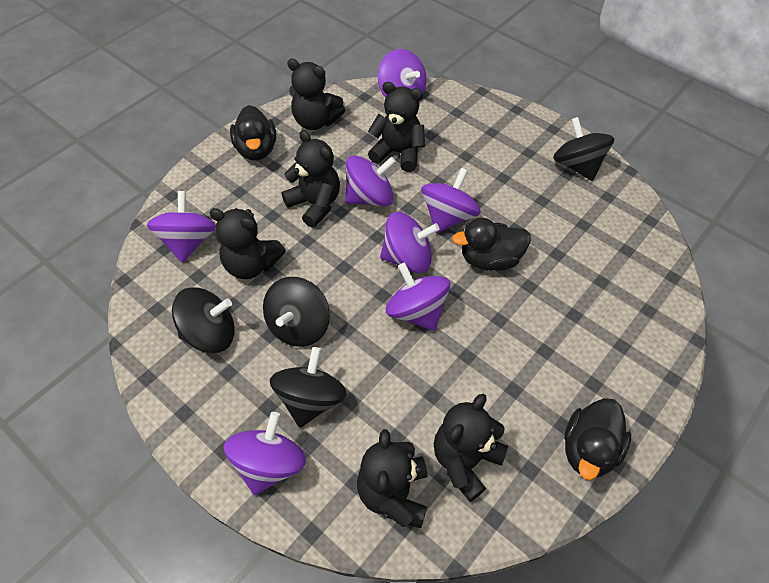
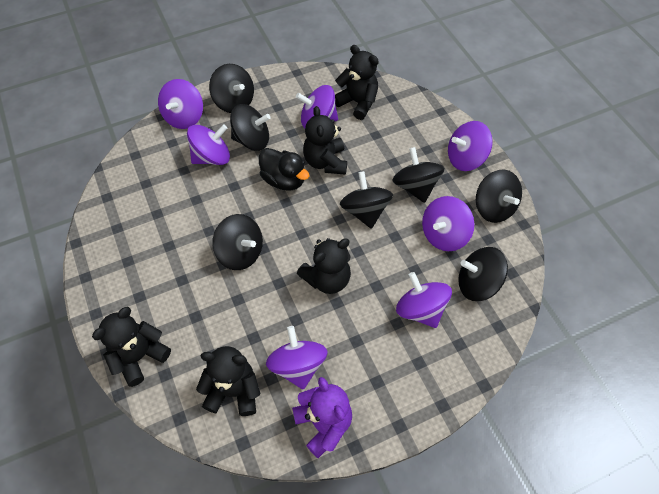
black duck: 3 -> 1
black spinning top: 4 -> 7
black teddy bear: 6 -> 5
purple teddy bear: 0 -> 1

